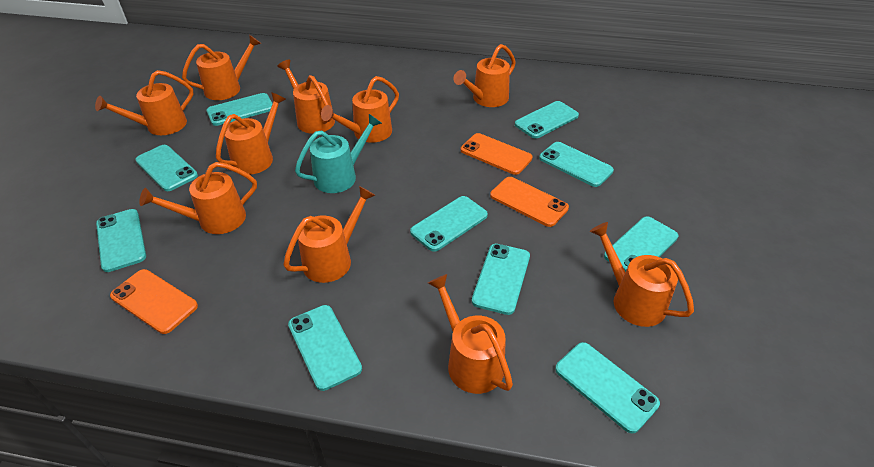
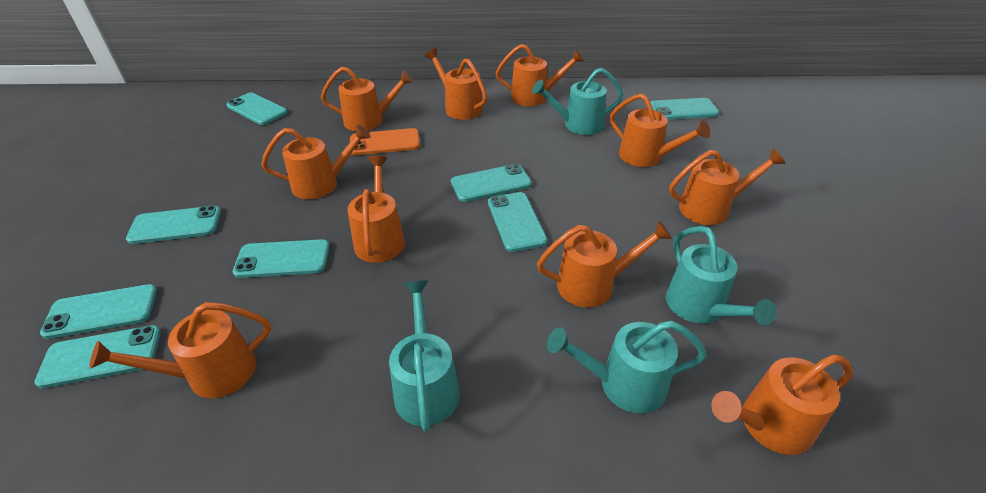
orange phone: 3 -> 1
turquoise phone: 10 -> 8
turquoise watering can: 1 -> 4

